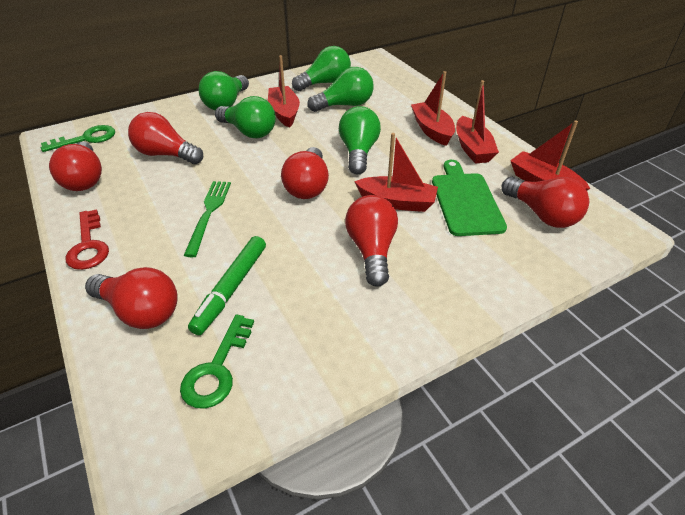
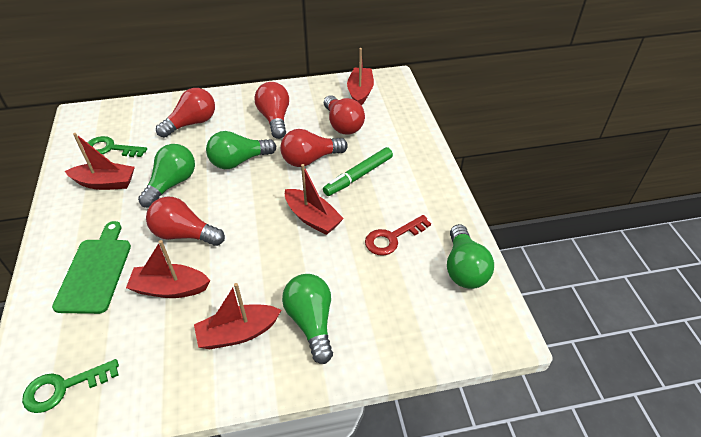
green fork: 1 -> 0
green light bulb: 5 -> 4
red light bulb: 6 -> 5

